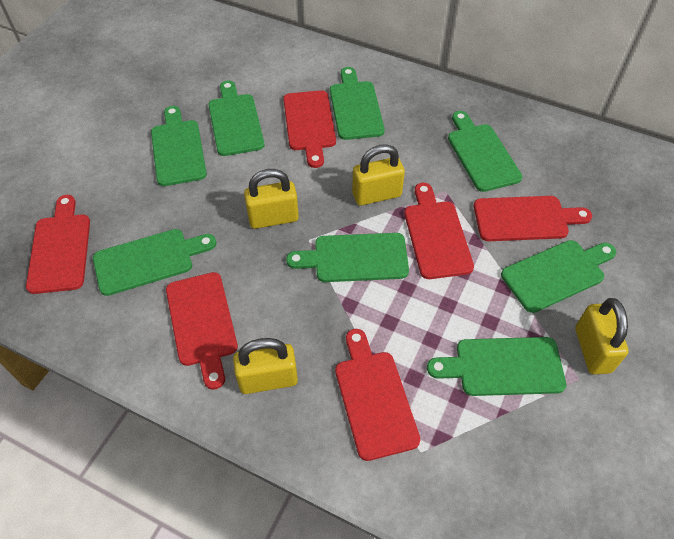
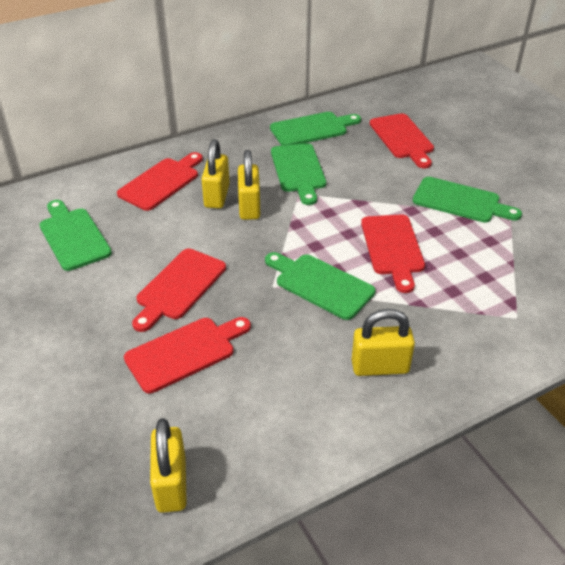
green cutting board: 8 -> 5
red cutting board: 6 -> 5

